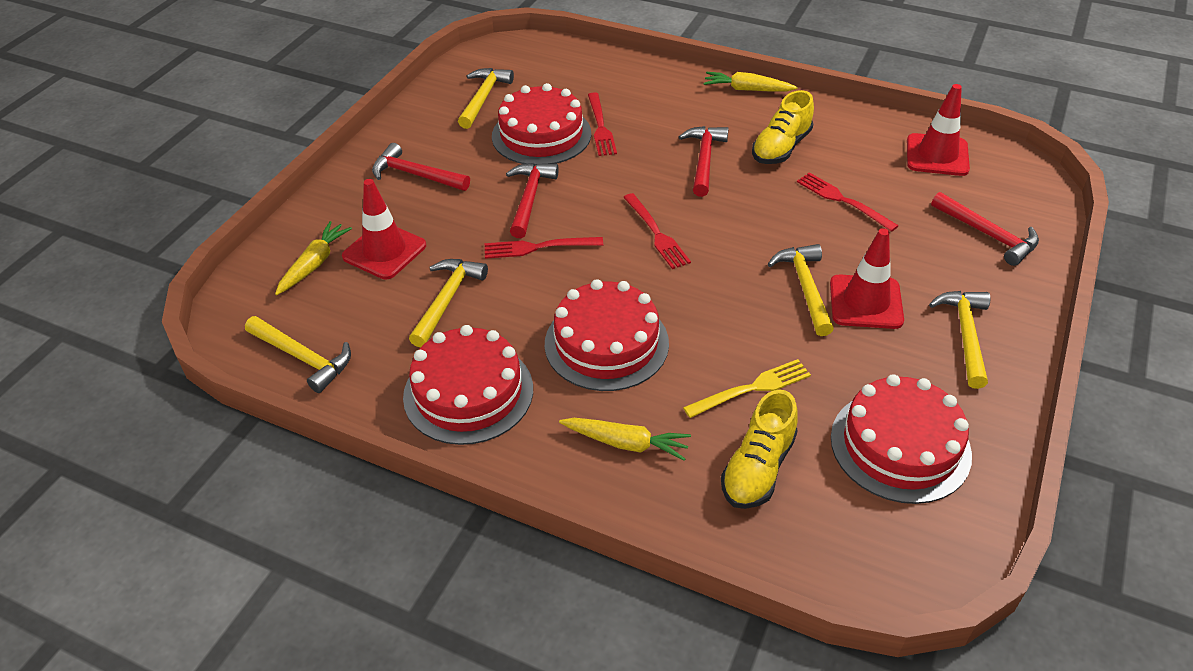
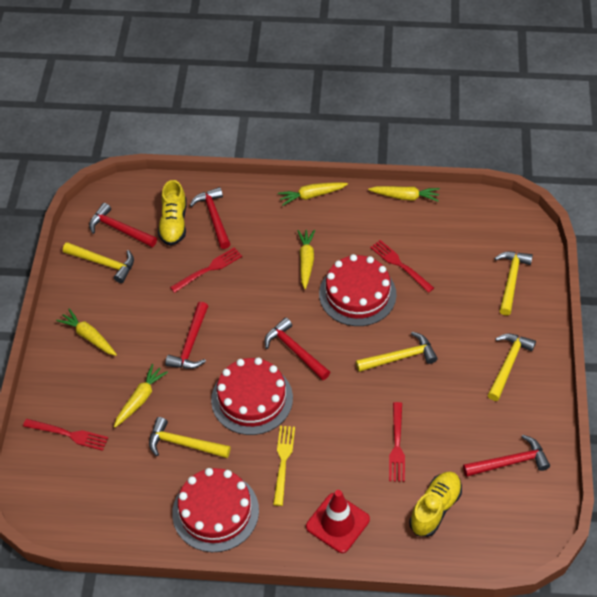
red cake: 4 -> 3
red hammer: 4 -> 5
red traffic cone: 3 -> 1
yellow carrot: 3 -> 5

